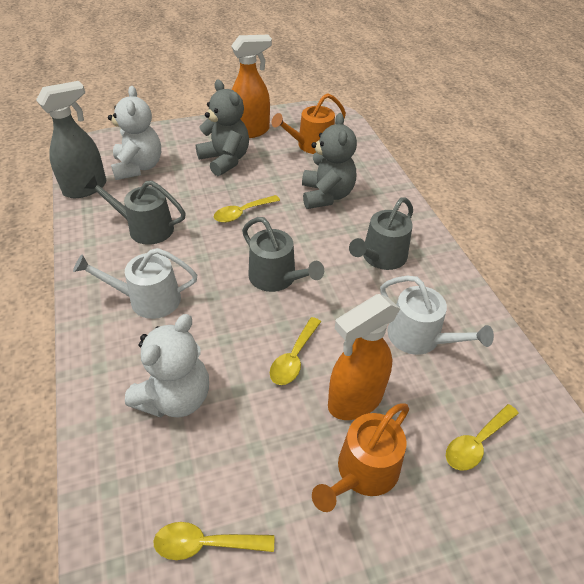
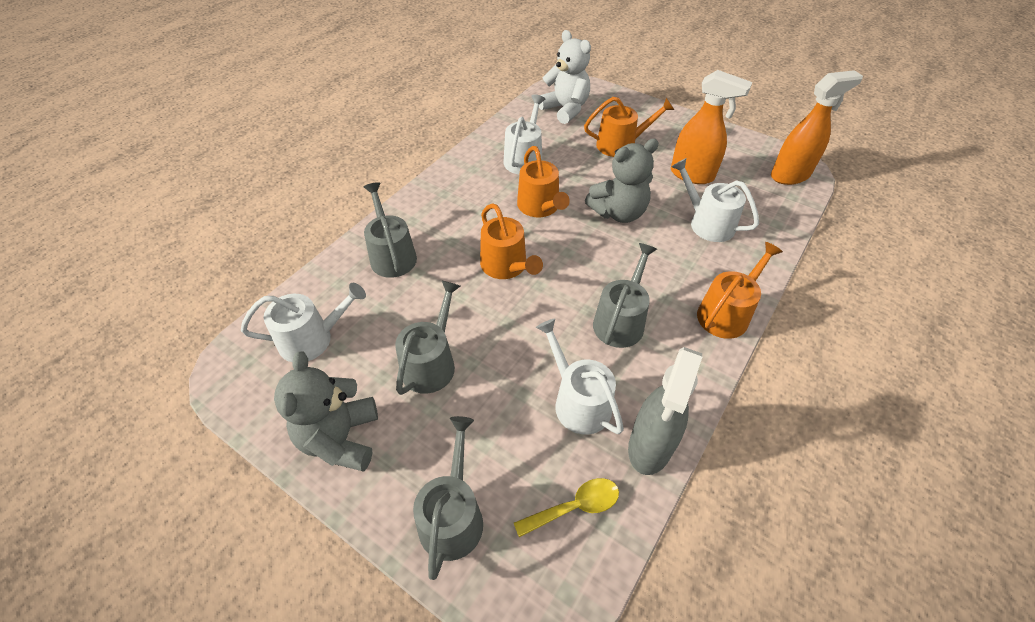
grey watering can: 3 -> 4
orange watering can: 2 -> 4
white teddy bear: 2 -> 1
white watering can: 2 -> 4
yellow spoon: 4 -> 1

